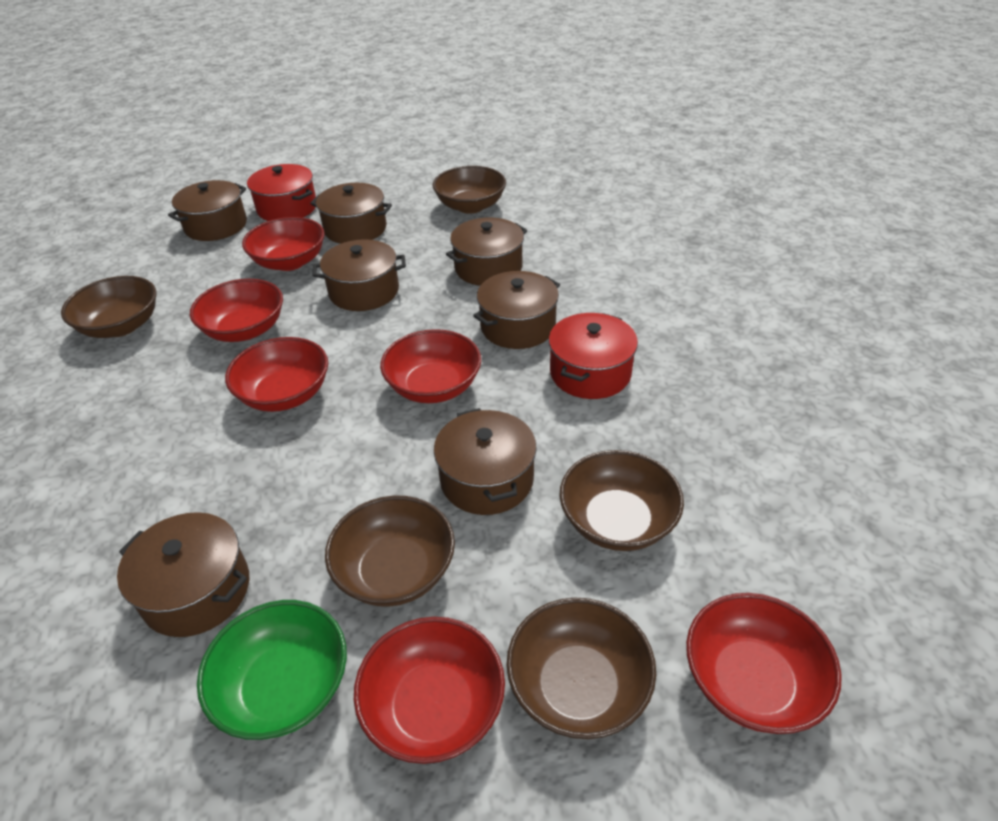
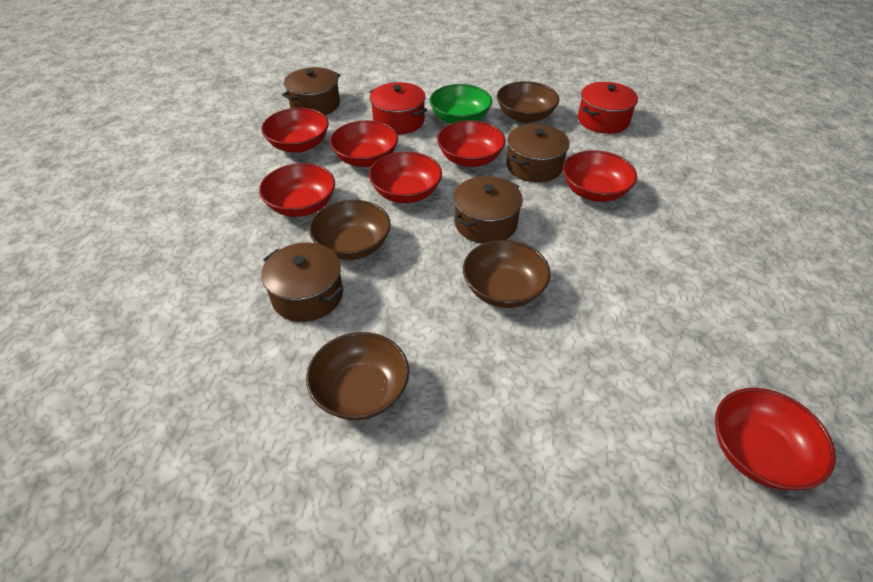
brown bowl: 5 -> 4
brown pot: 7 -> 4
red bowl: 6 -> 7

